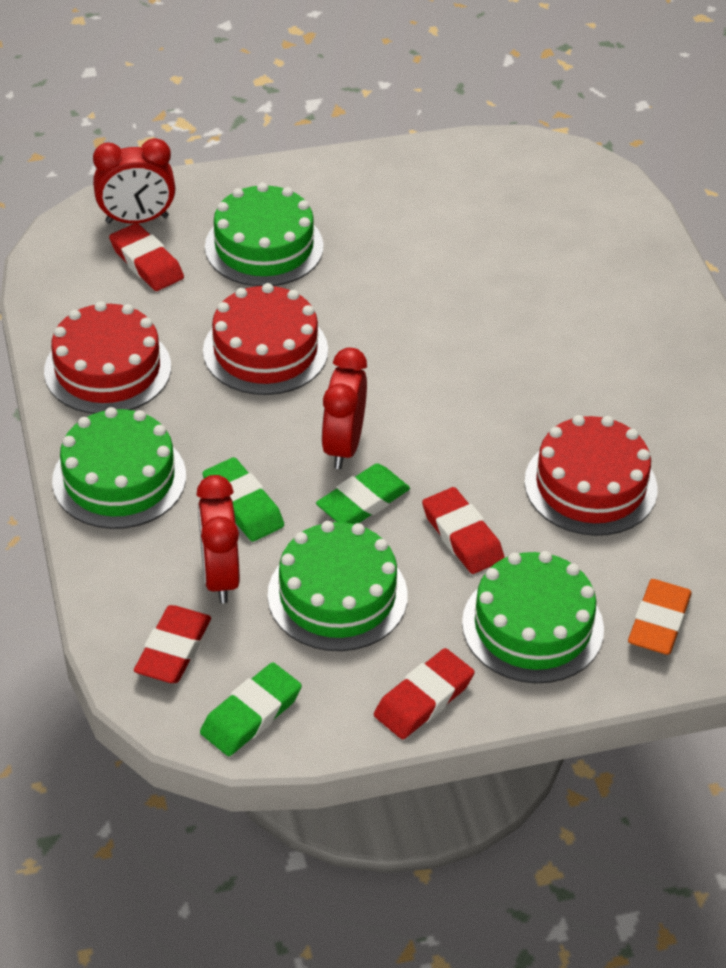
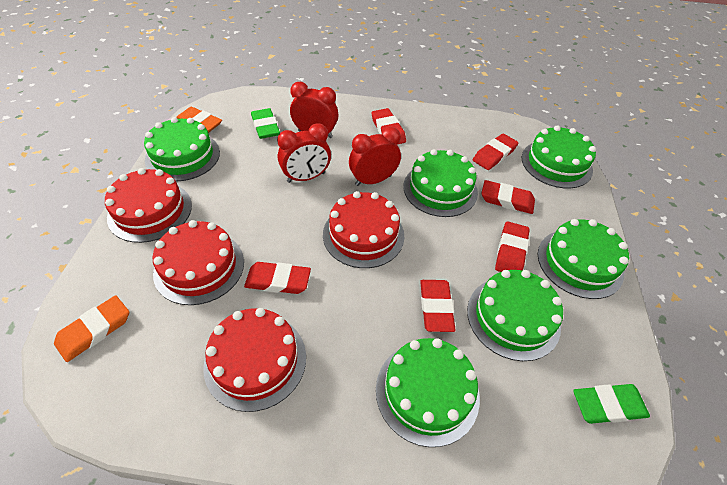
green cake: 4 -> 6
green eraser: 3 -> 2
orange eraser: 1 -> 2
red cake: 3 -> 4
red eraser: 4 -> 6

